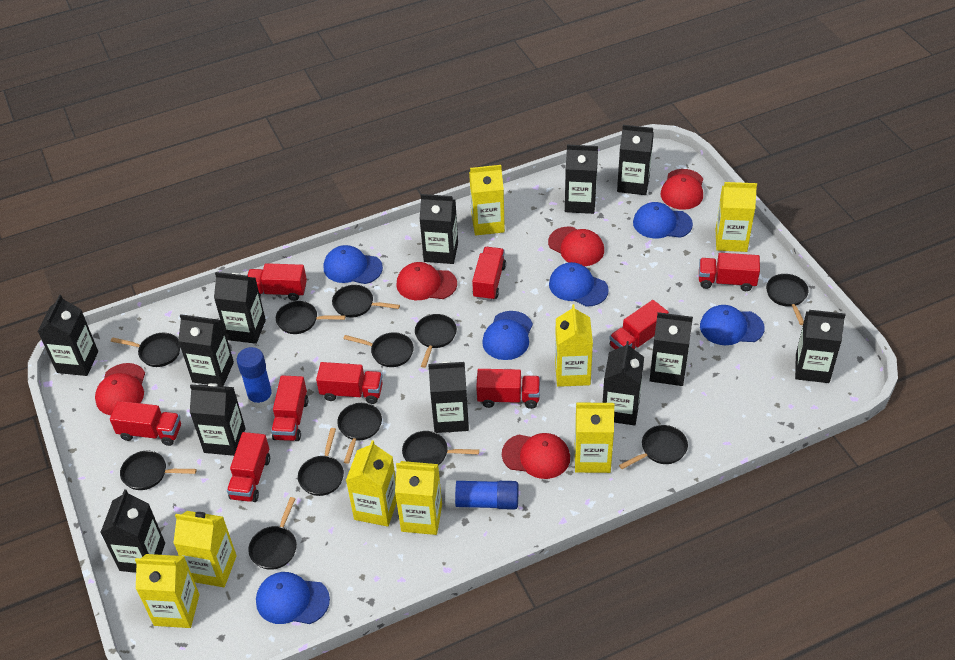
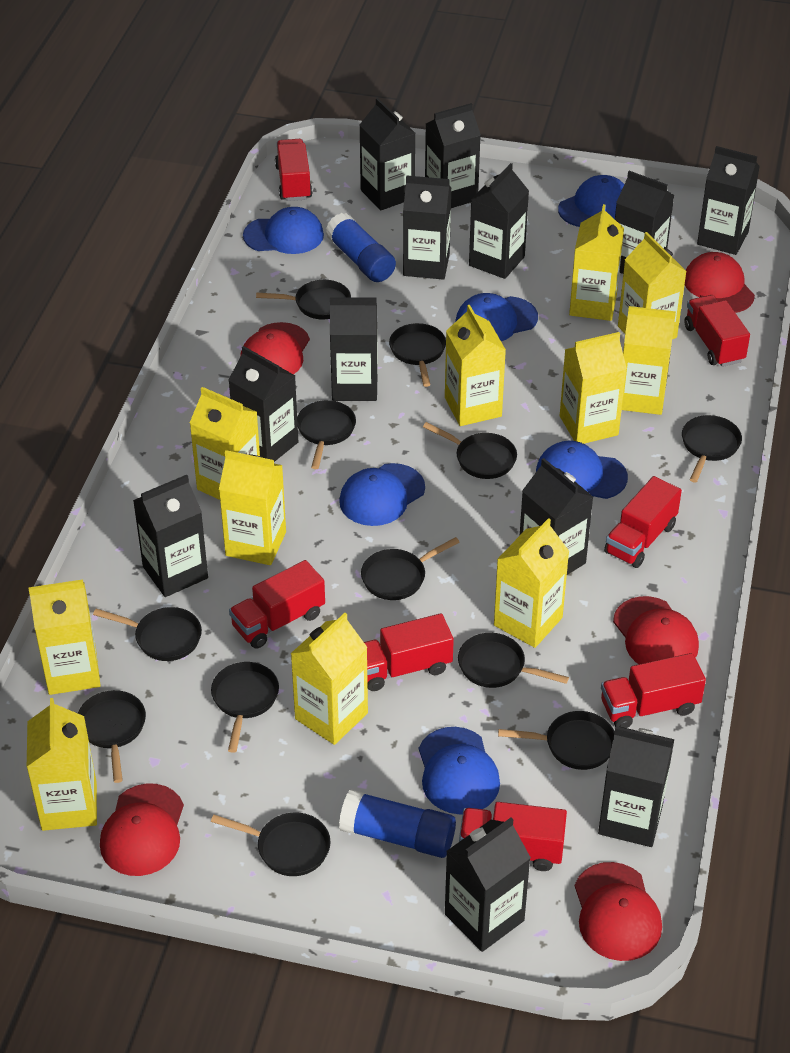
red truck: 9 -> 7
yellow carton: 8 -> 11

